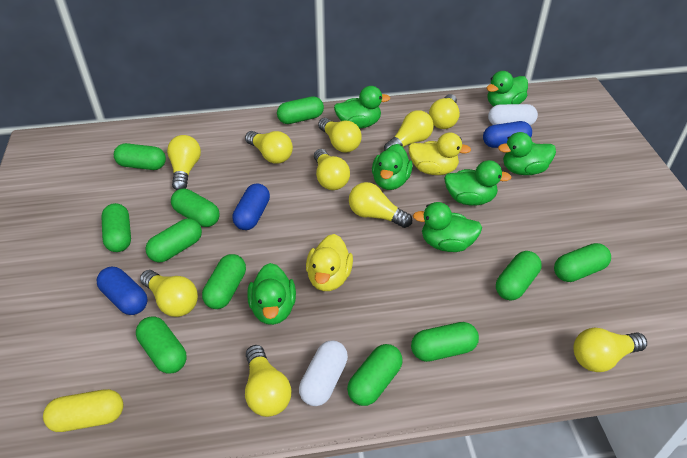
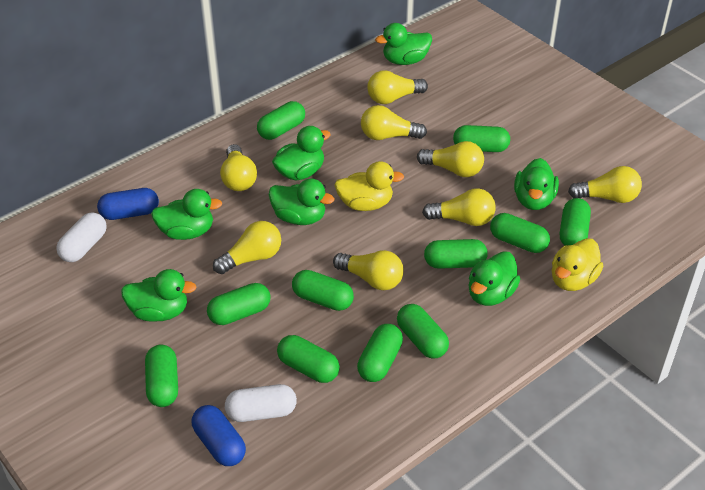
blue capsule: 3 -> 2
yellow capsule: 1 -> 0
yellow light bulb: 10 -> 8

